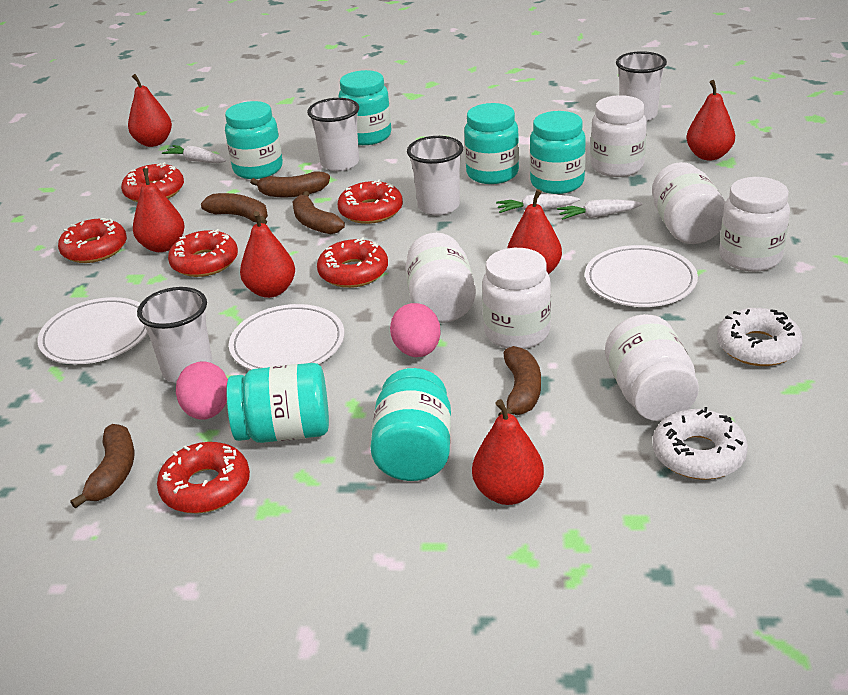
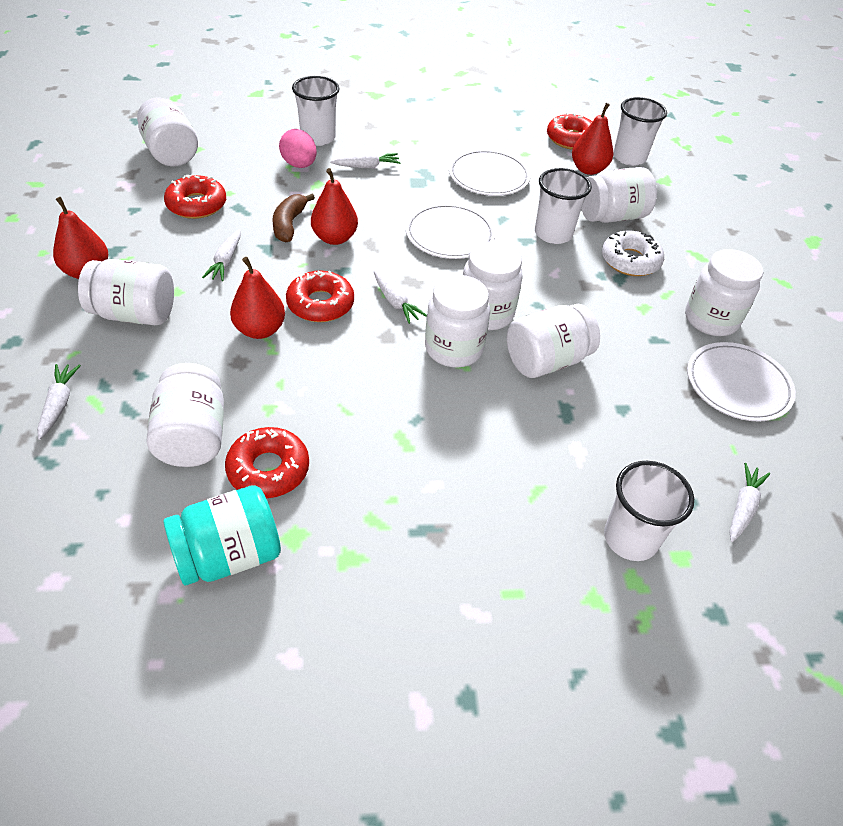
brown banana: 5 -> 1
pink egg: 2 -> 1
red donut: 6 -> 4
red pear: 6 -> 4
turquoise jar: 6 -> 1
white carrot: 3 -> 5
white donut: 2 -> 1
white jar: 6 -> 8

